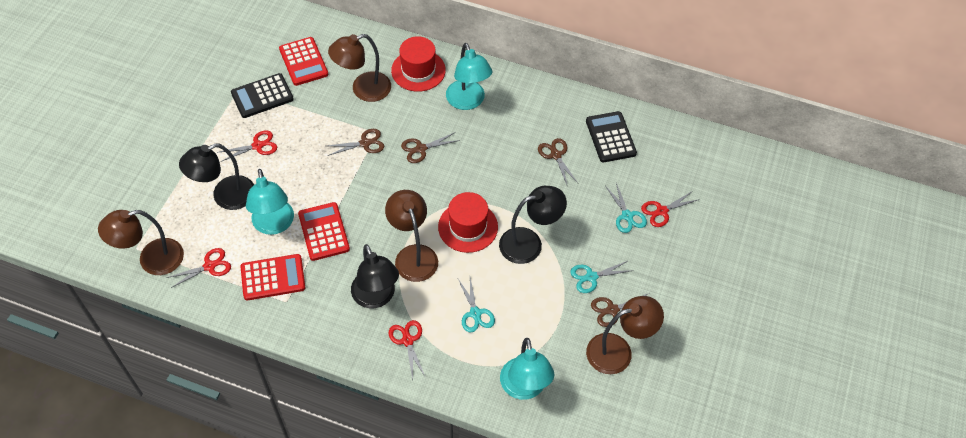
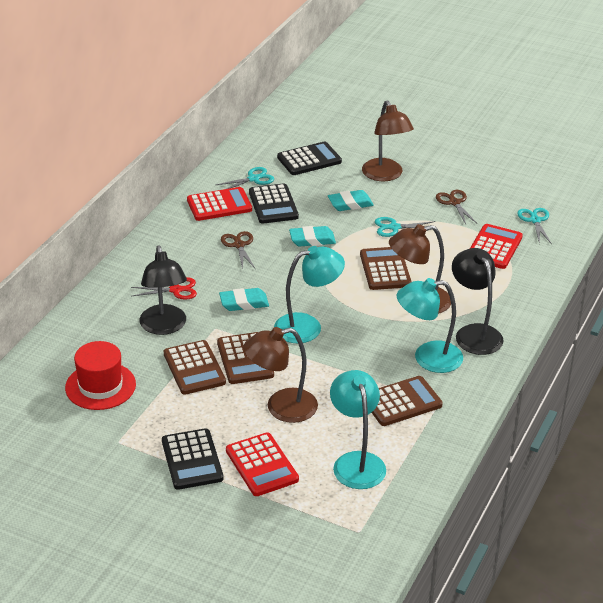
black calculator: 2 -> 3
black lamp: 3 -> 2
brown calculator: 0 -> 4
brown lamp: 4 -> 3
brown scissors: 4 -> 2
red hat: 2 -> 1
red scissors: 4 -> 1
turquoise eraser: 0 -> 3

